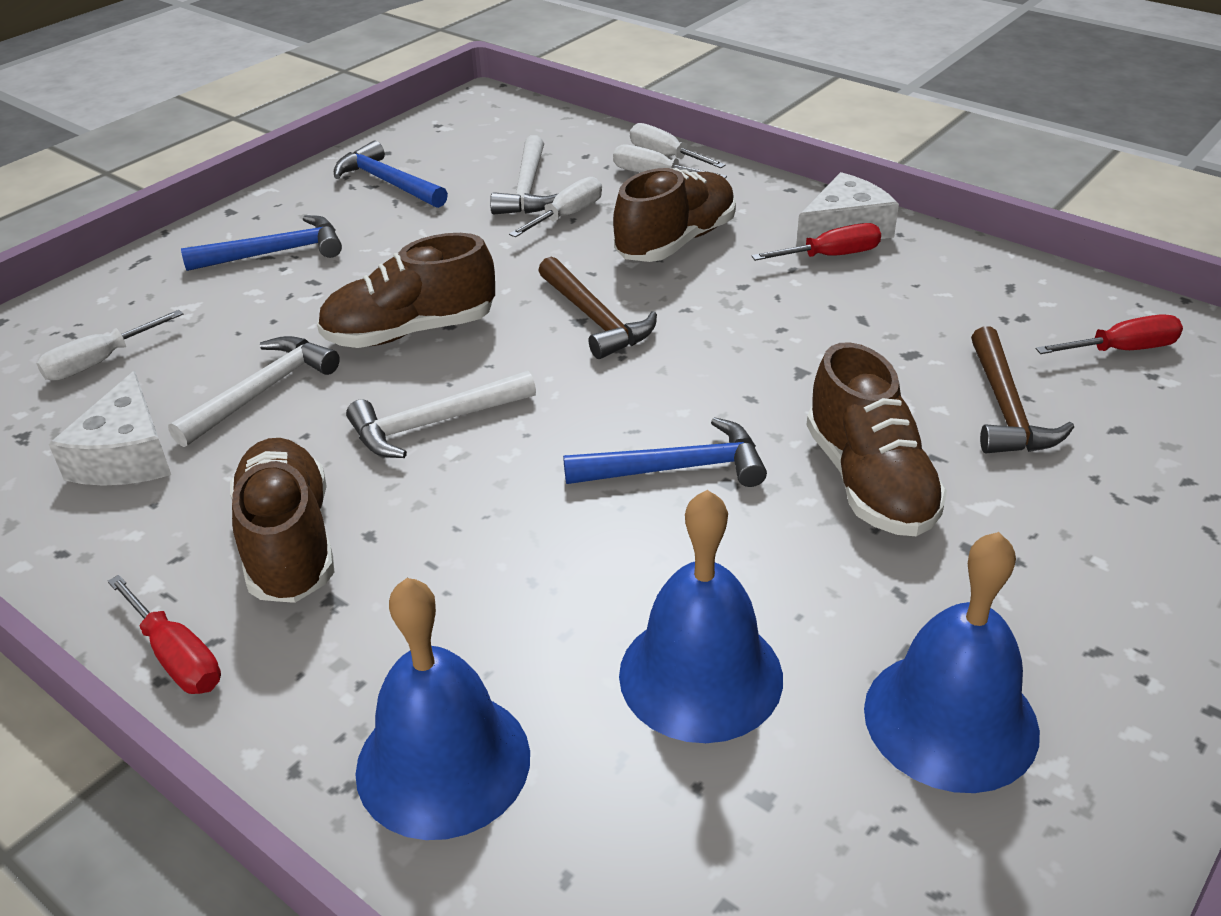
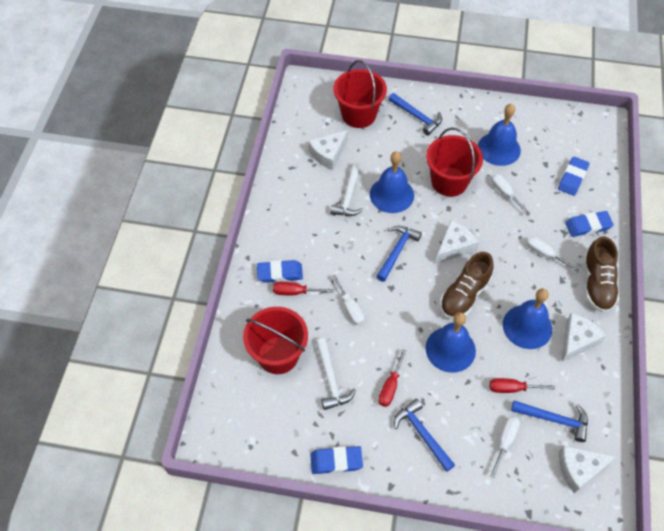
blue bell: 3 -> 4
blue eraser: 0 -> 4
blue hammer: 3 -> 4
brown hammer: 2 -> 0
brown shoe: 4 -> 2
red bucket: 0 -> 3
white cheese: 2 -> 4
white hammer: 3 -> 2

